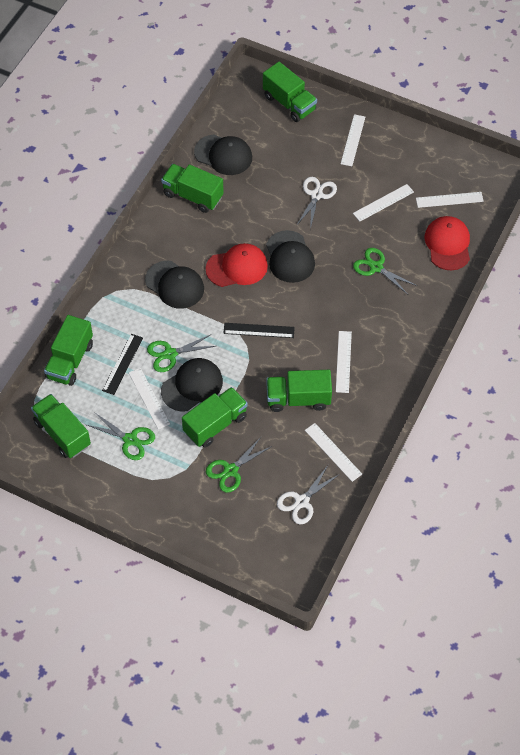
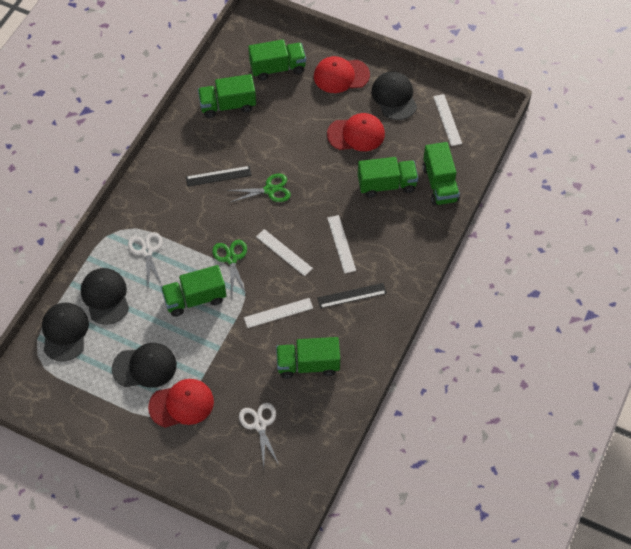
green scissors: 4 -> 2
red cap: 2 -> 3
white ruler: 6 -> 4

